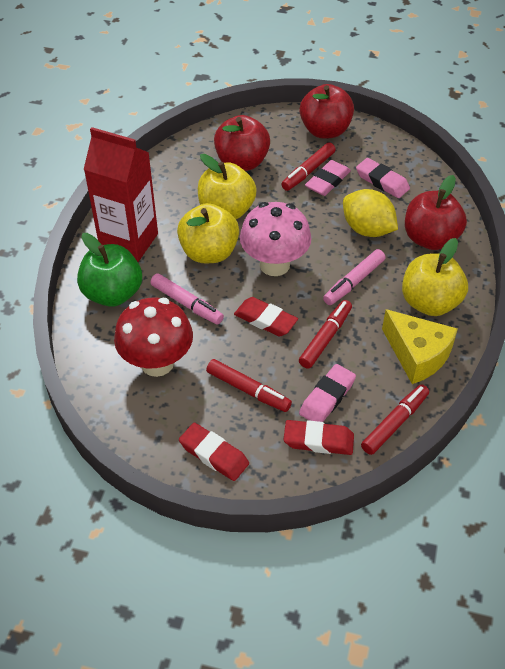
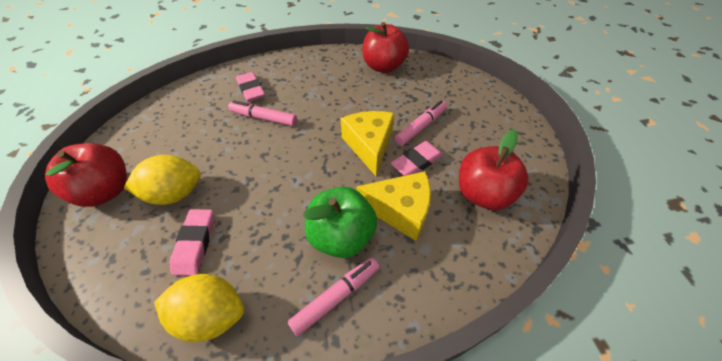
pink marker: 2 -> 3
pink mushroom: 1 -> 0
red carton: 1 -> 0
red eraser: 3 -> 0
red marker: 4 -> 0
red mushroom: 1 -> 0
yellow apple: 3 -> 0
yellow cheese: 1 -> 2
yellow lemon: 1 -> 2

